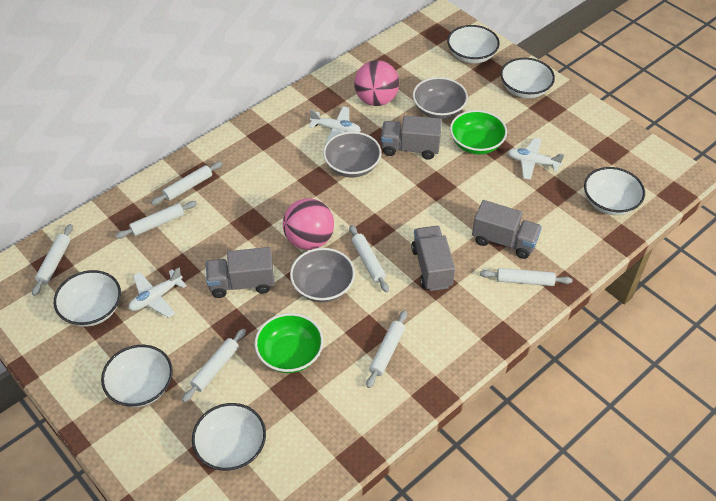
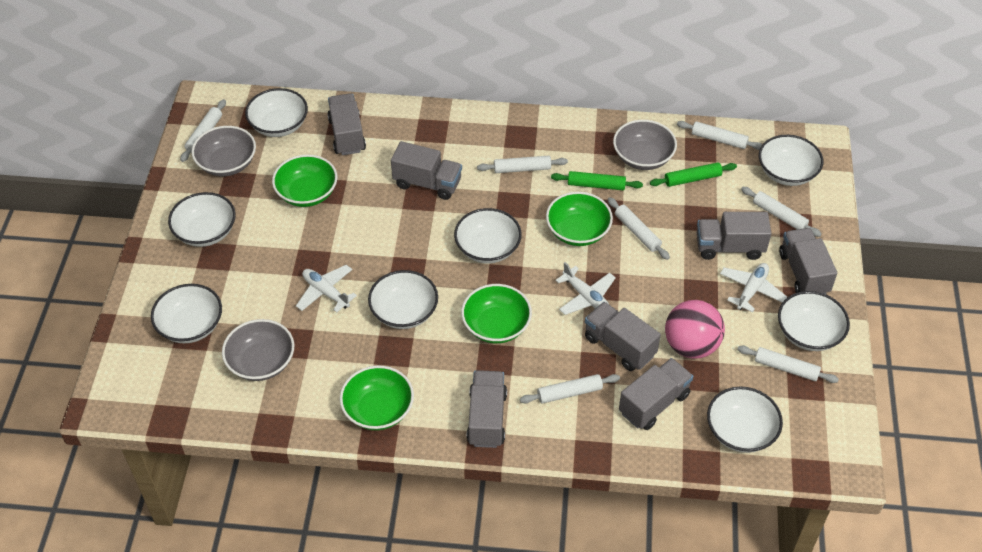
green bowl: 2 -> 4
green rolling pin: 0 -> 2
grey truck: 4 -> 7
pink ball: 2 -> 1
white bowl: 6 -> 8

